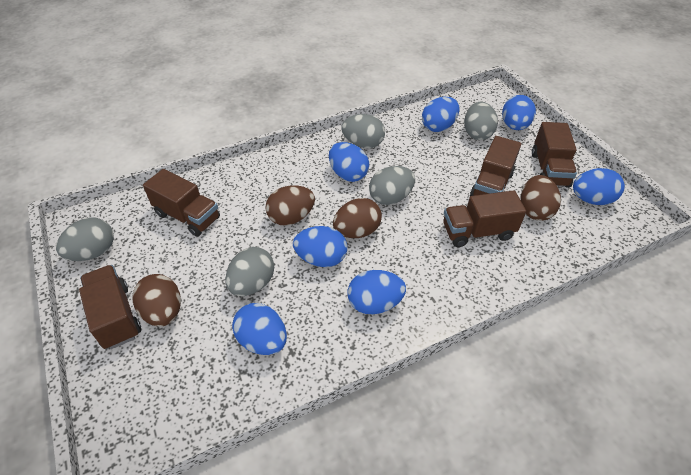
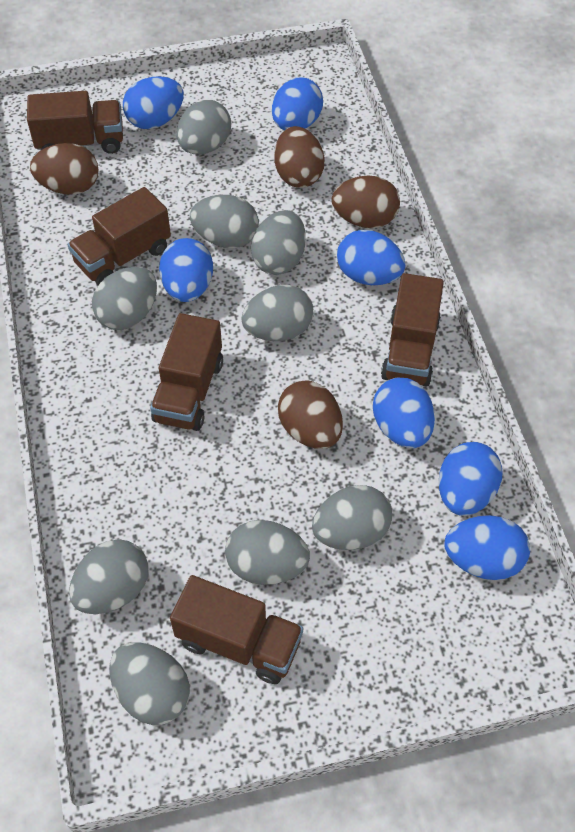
grey egg: 5 -> 9

